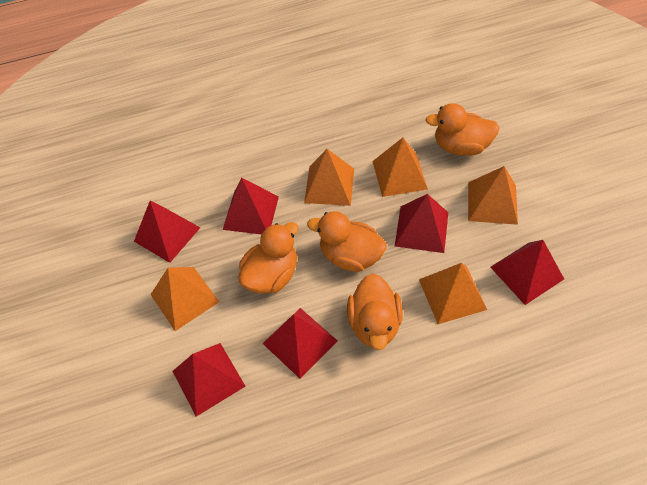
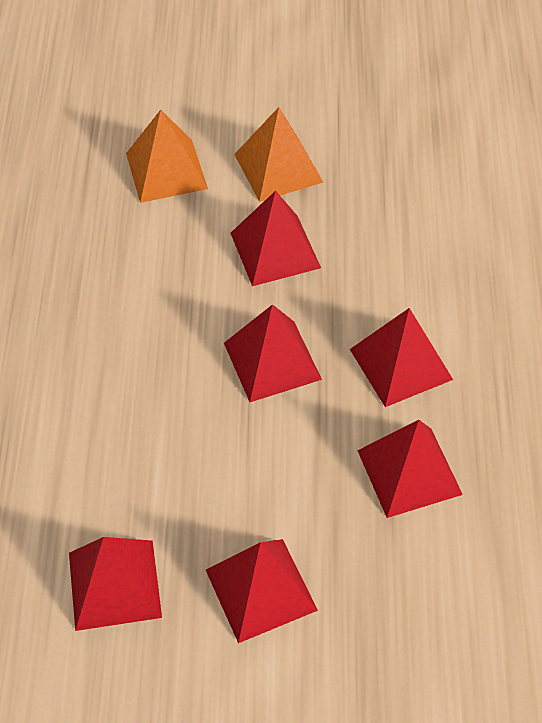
orange duck: 4 -> 0
orange pyramid: 5 -> 2

